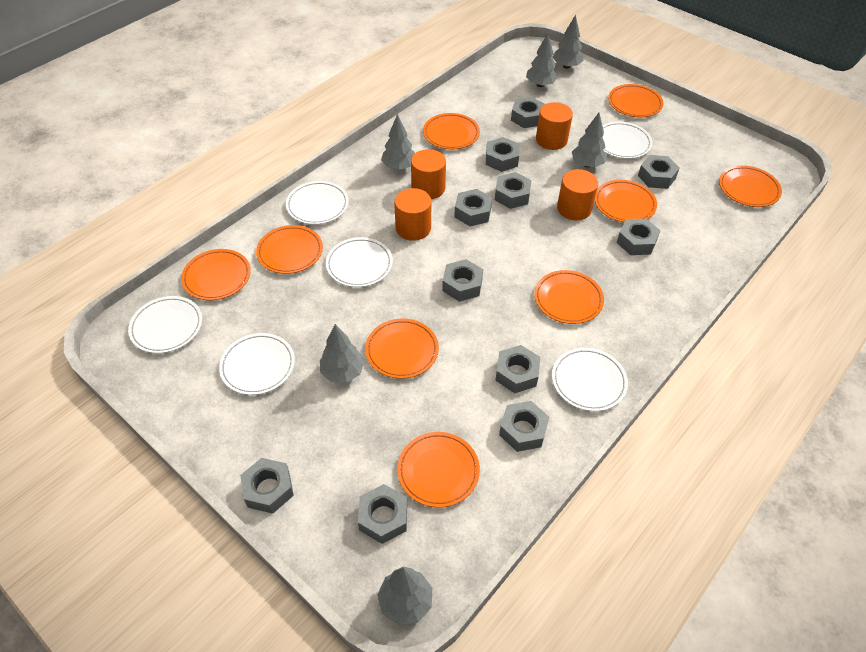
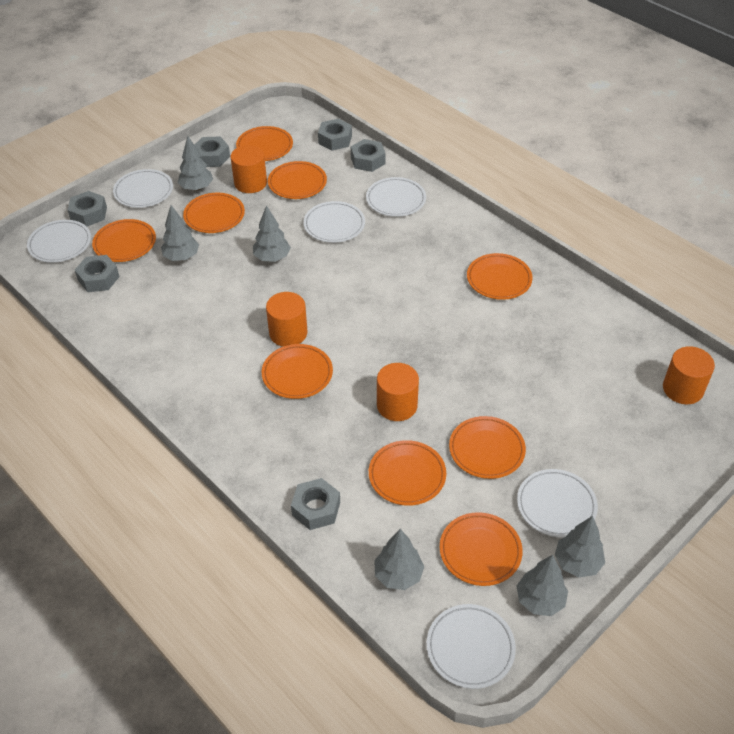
grey nut: 11 -> 6

